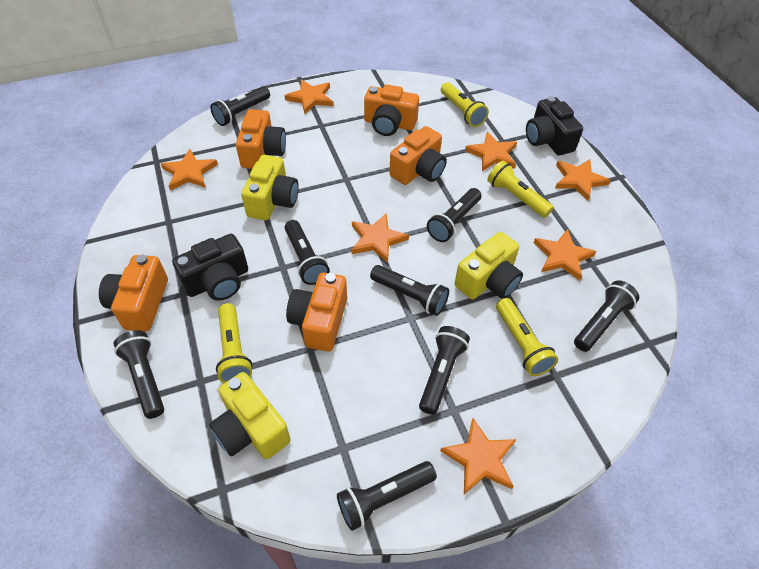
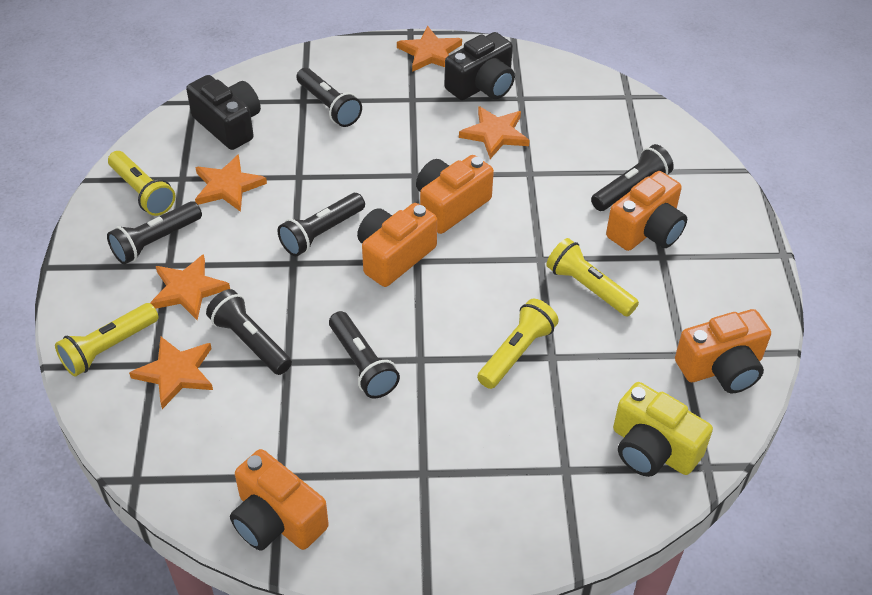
black flashlight: 8 -> 6
orange star: 7 -> 5
yellow camera: 3 -> 1

